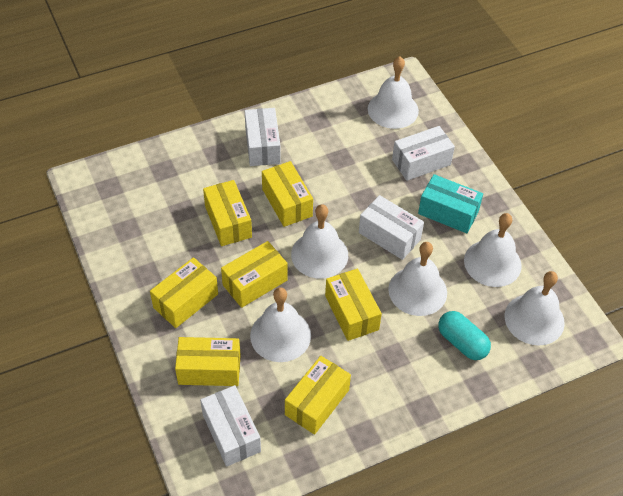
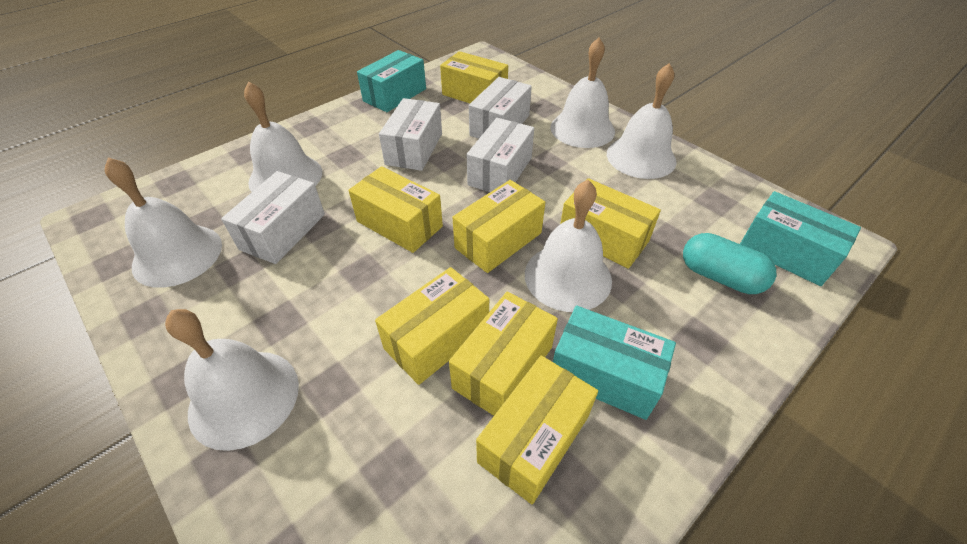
turquoise box: 1 -> 3

